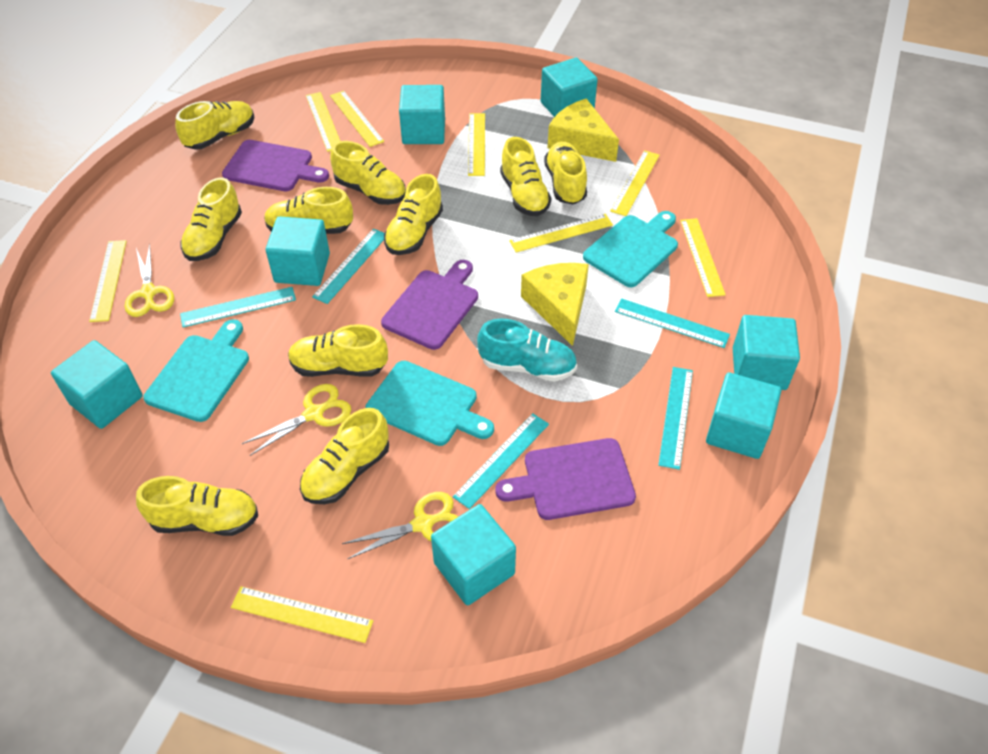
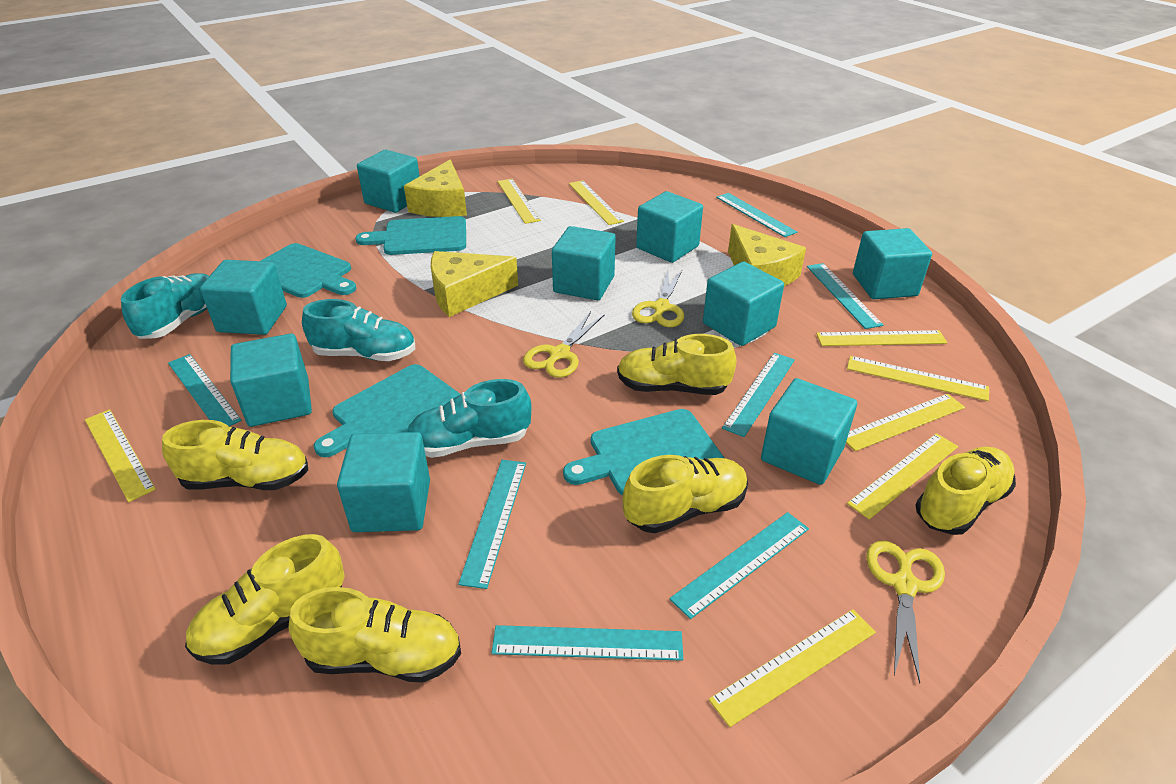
purple cutting board: 3 -> 0
turquoise cube: 7 -> 9
turquoise cutting board: 3 -> 4
turquoise ruler: 5 -> 7
turquoise shoe: 1 -> 3
yellow cheese: 2 -> 3
yellow shoe: 10 -> 6

